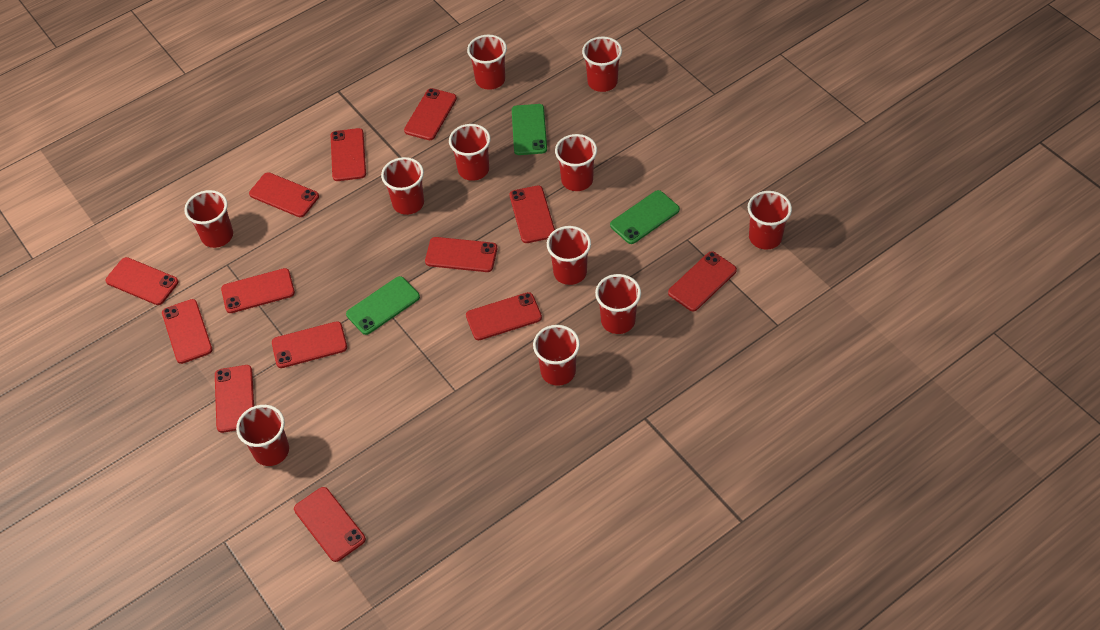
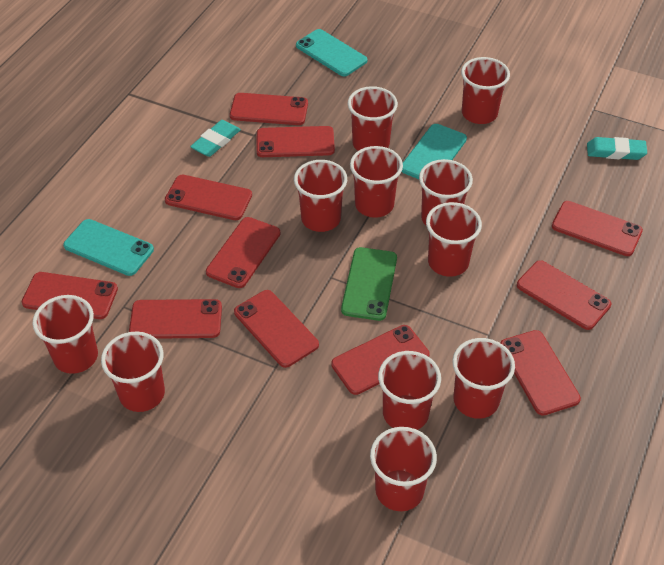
green phone: 3 -> 1
red phone: 13 -> 11
turquoise eraser: 0 -> 2
turquoise phone: 0 -> 3

